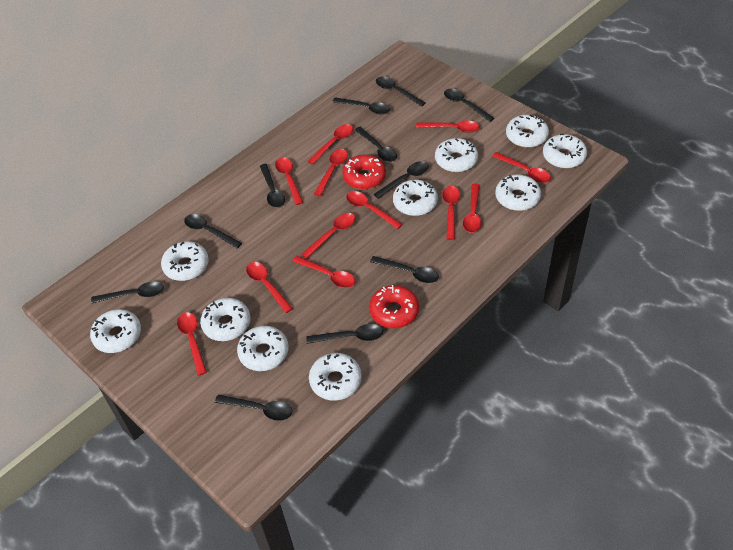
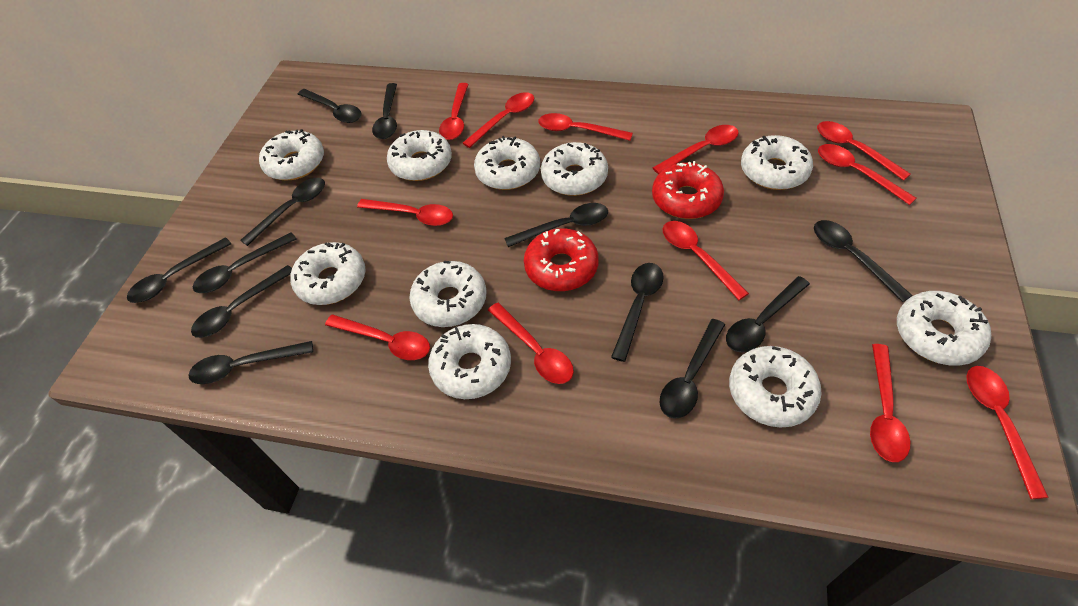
black spoon: 11 -> 12

